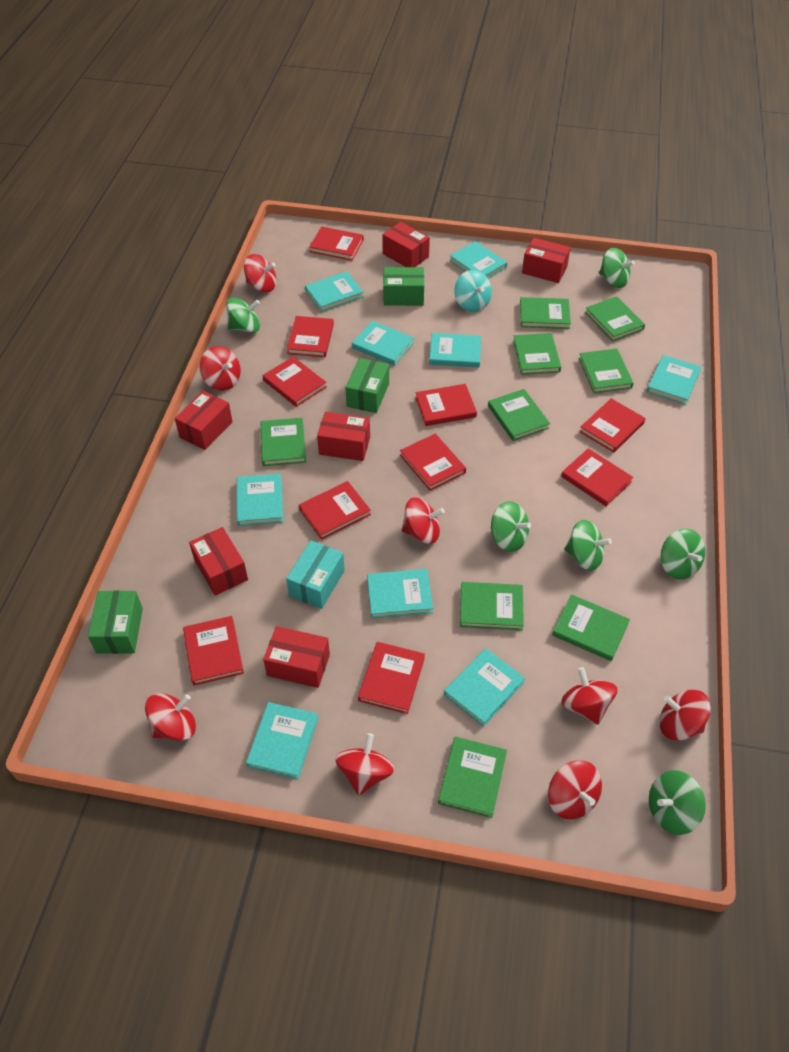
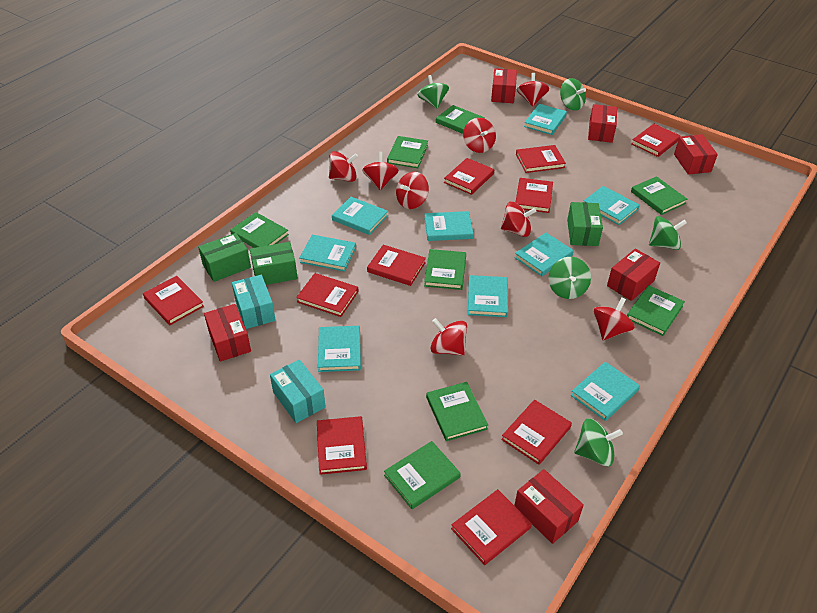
green book: 9 -> 8
green spinning top: 6 -> 5
turquoise box: 1 -> 2
turquoise spinning top: 1 -> 0

